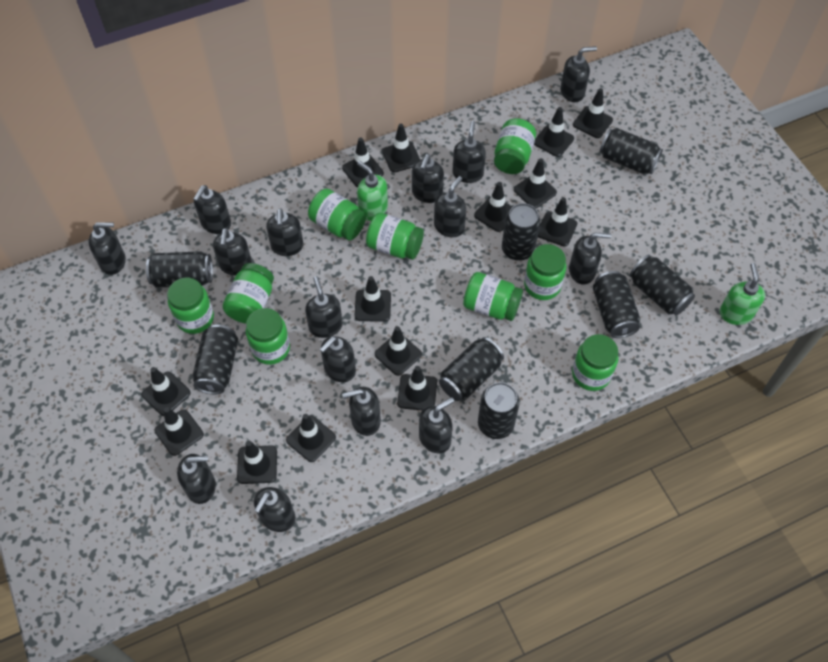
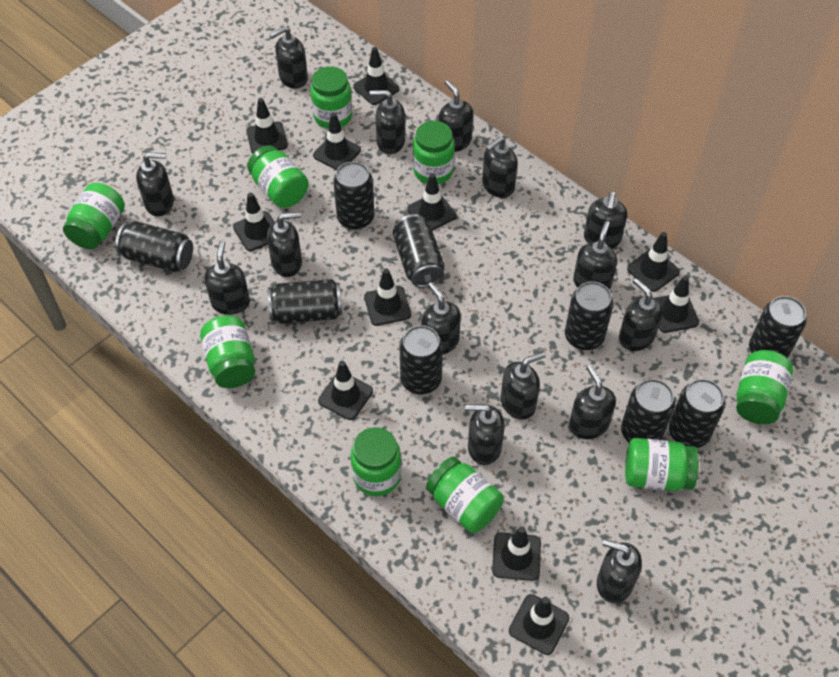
black can: 8 -> 9
black traffic cone: 14 -> 11
green soap dispenser: 2 -> 0

